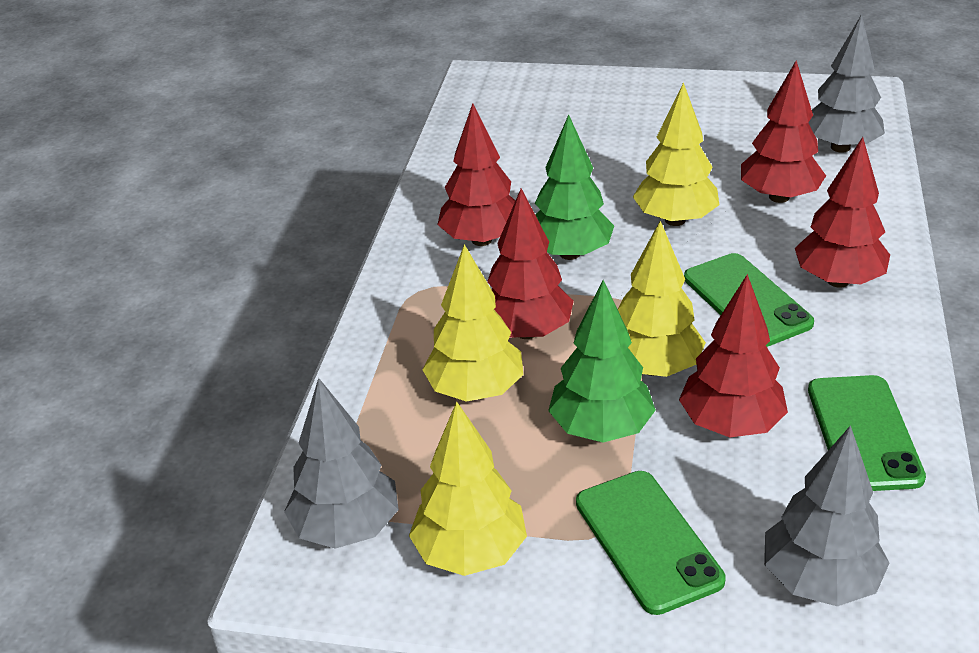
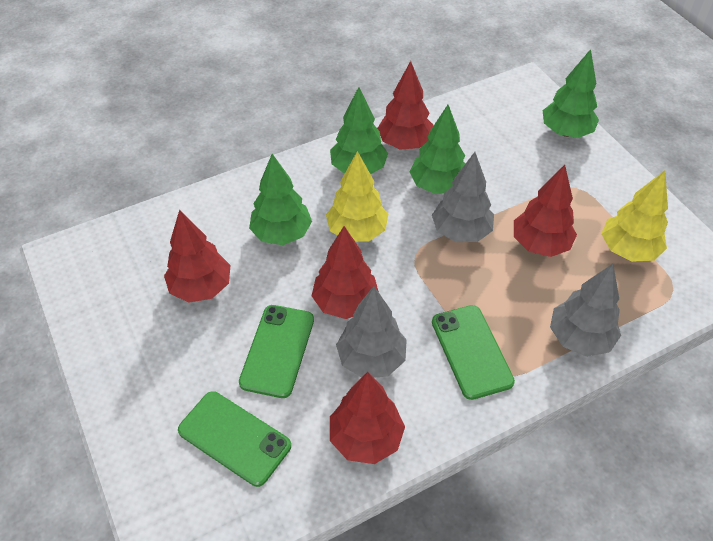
green tree: 2 -> 4
yellow tree: 4 -> 2

